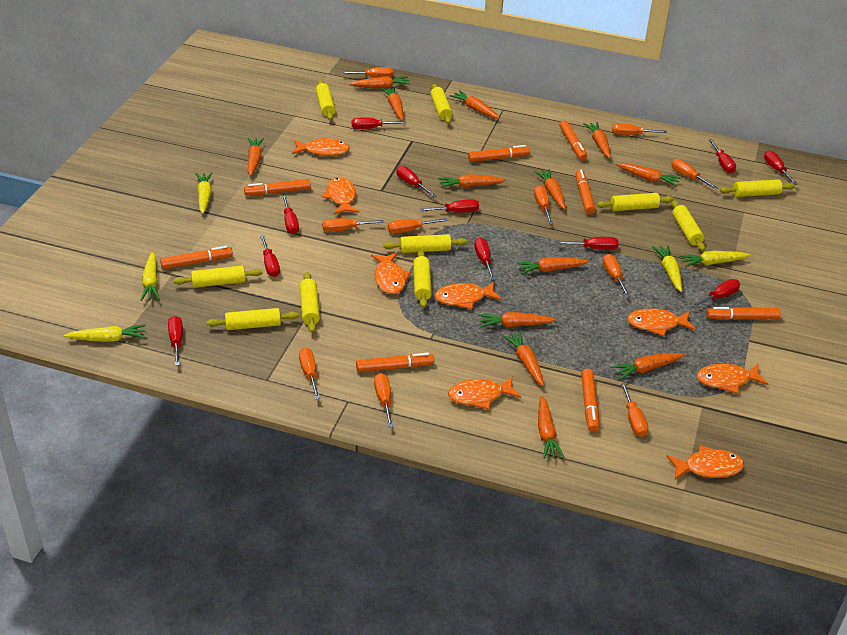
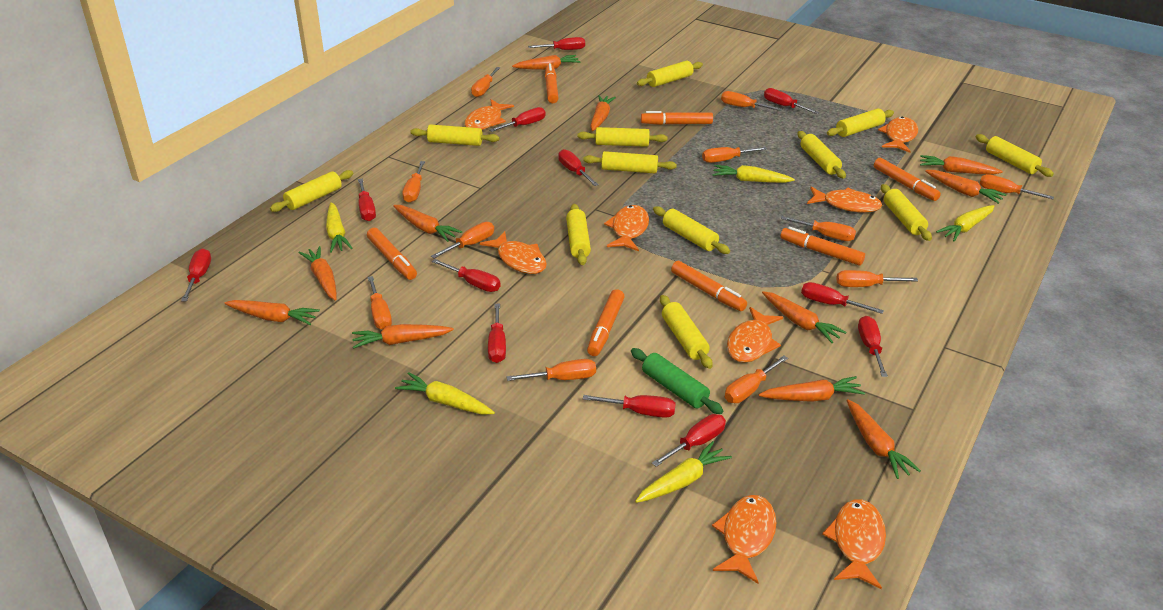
green rolling pin: 0 -> 1
orange carrot: 13 -> 11
orange marker: 8 -> 7
orange screwdriver: 10 -> 11
red screwdriver: 11 -> 12
yellow rolling pin: 10 -> 12

